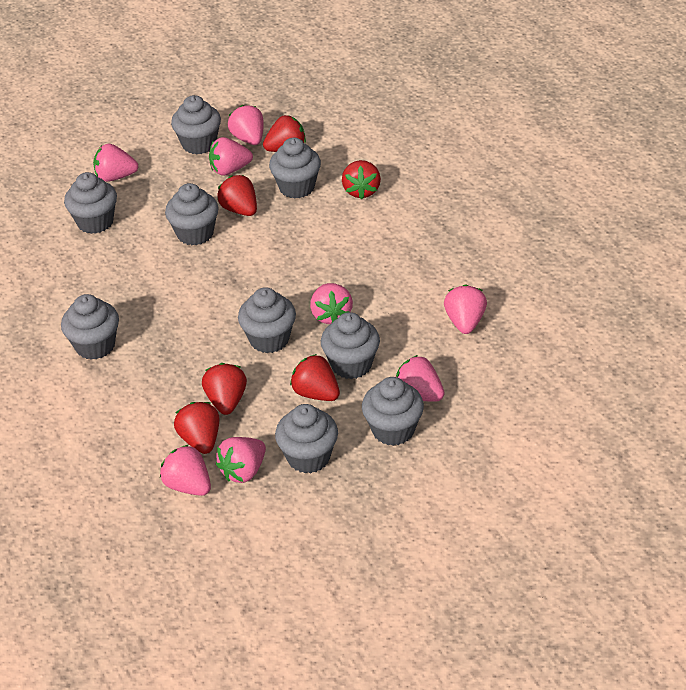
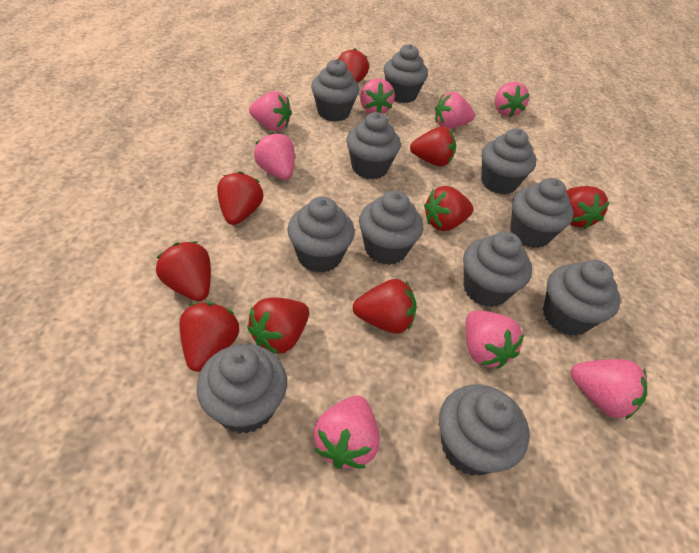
grey cupcake: 9 -> 11
red strawberry: 6 -> 9

